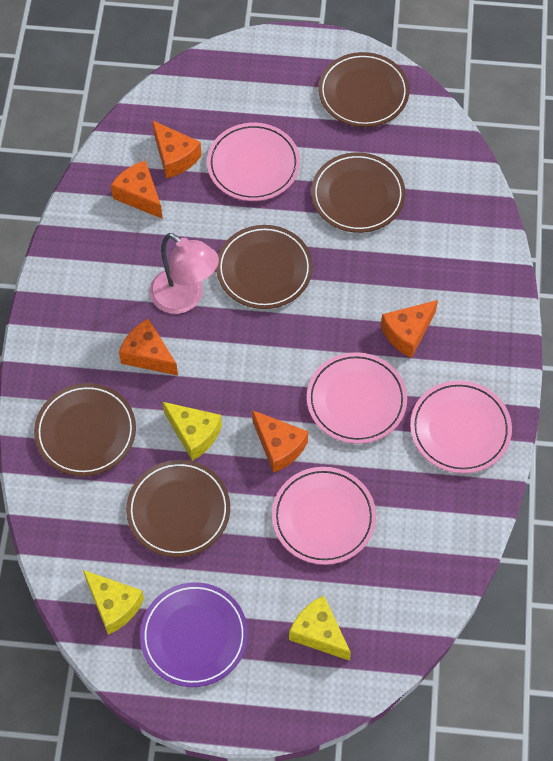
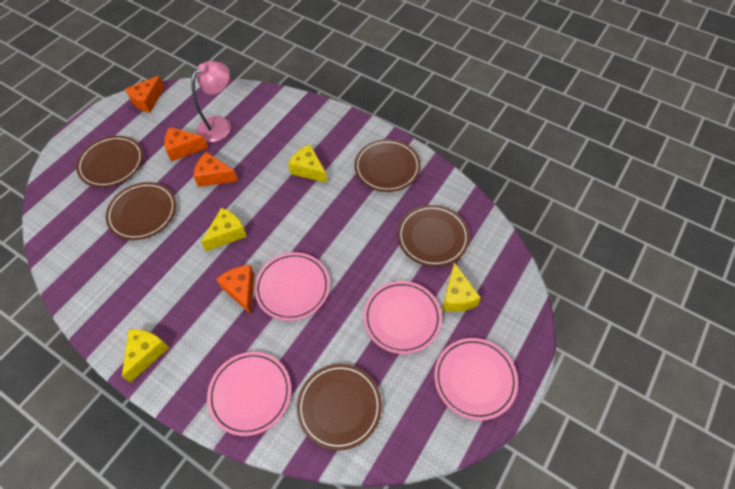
orange cheese: 5 -> 4
purple plate: 1 -> 0
yellow cheese: 3 -> 4

